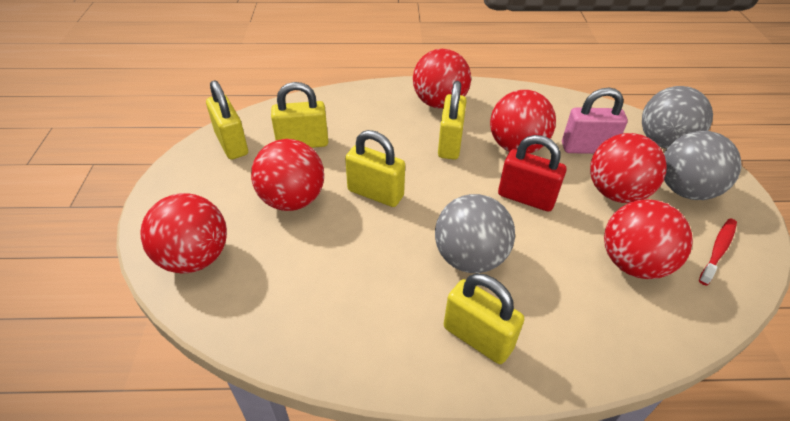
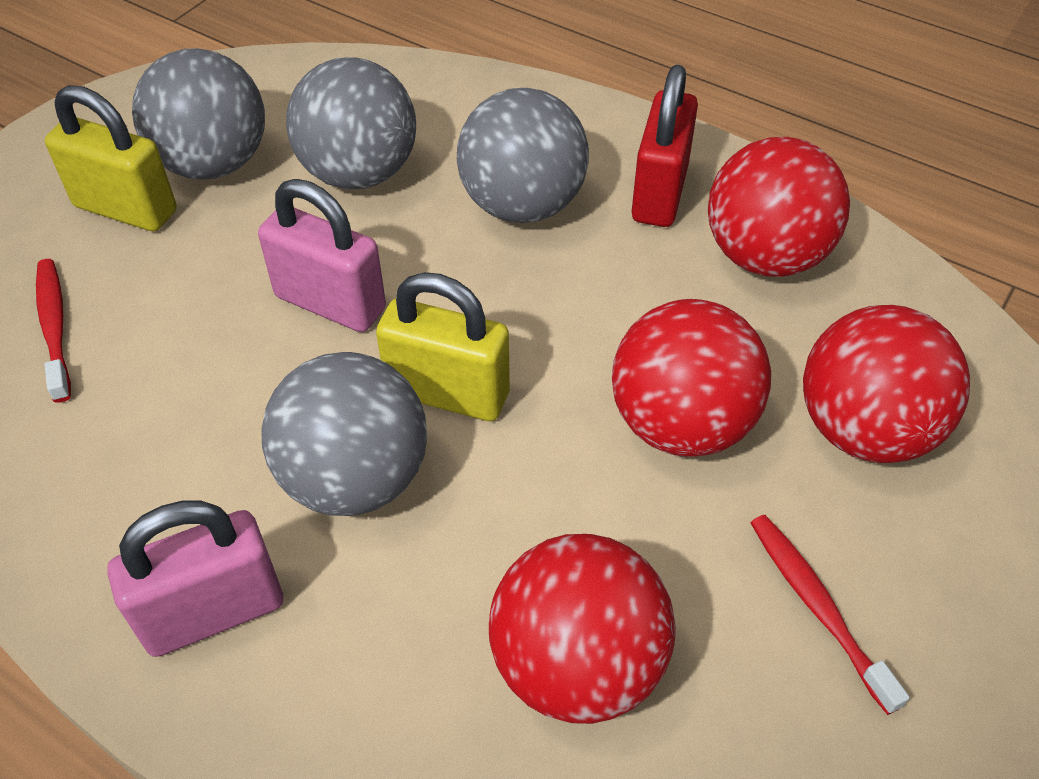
grey ball: 3 -> 4
pink padlock: 1 -> 2
red ball: 6 -> 4
red toothbrush: 1 -> 2
yellow padlock: 5 -> 2

